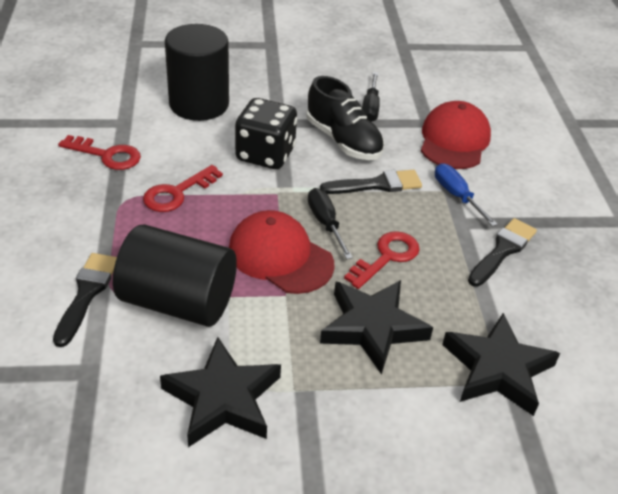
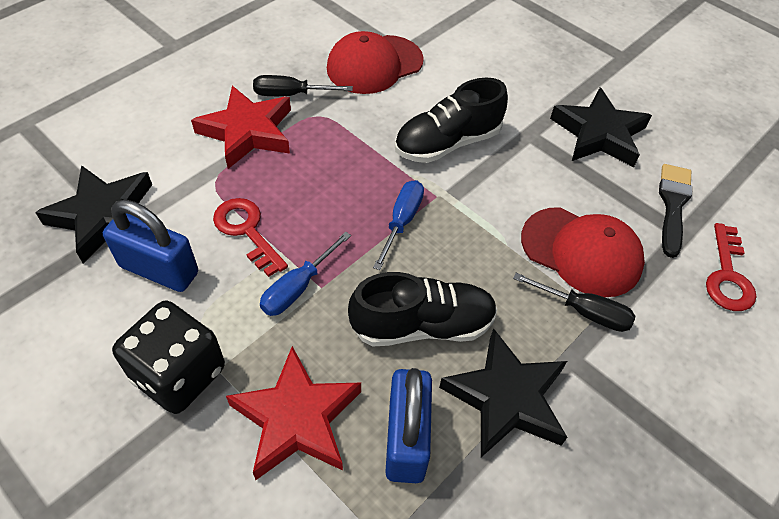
black brush: 3 -> 1
black cylinder: 2 -> 0
black shoe: 1 -> 2
blue padlock: 0 -> 2
blue screwdriver: 1 -> 2
red key: 3 -> 2
red star: 0 -> 2

